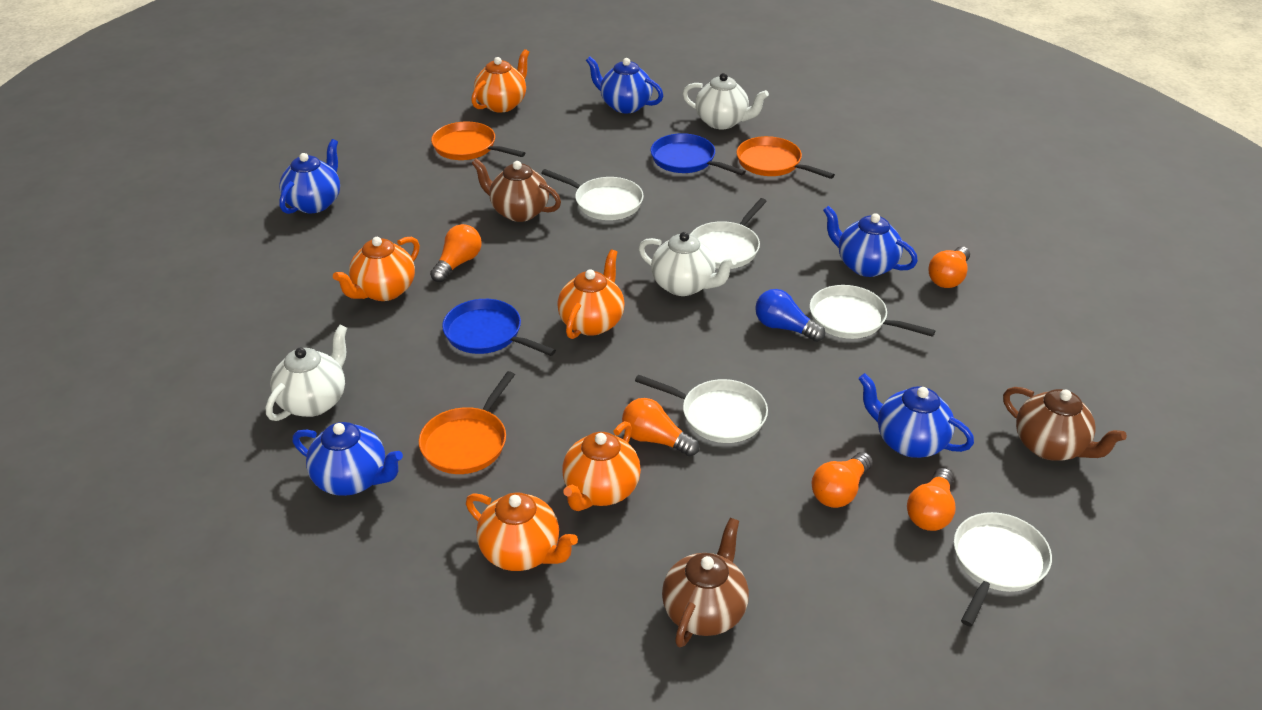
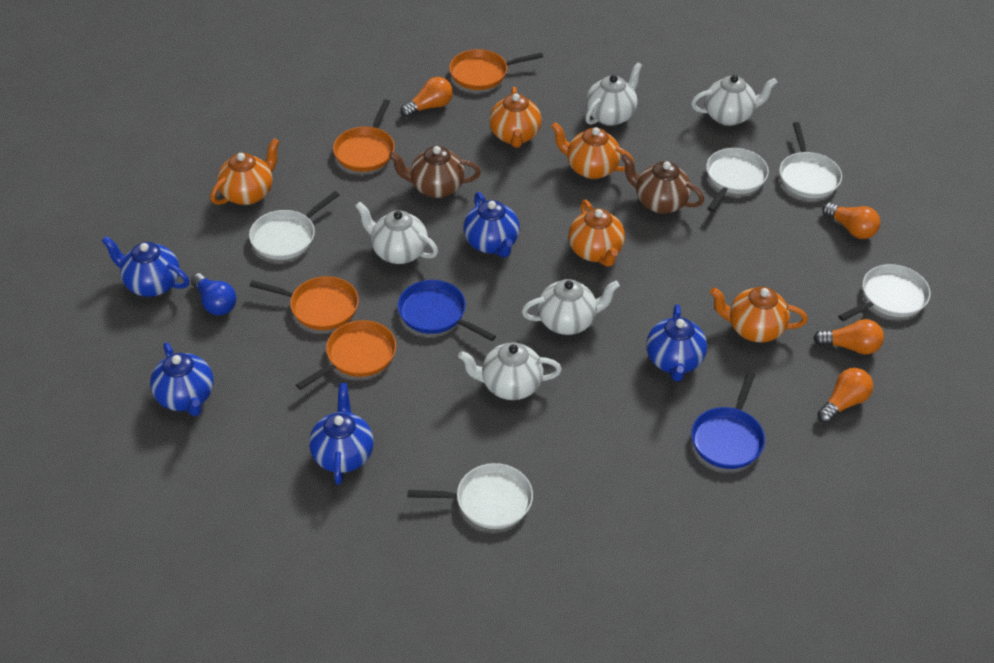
brown teapot: 3 -> 2
orange light bulb: 5 -> 4
orange pan: 3 -> 4
white teapot: 3 -> 5

